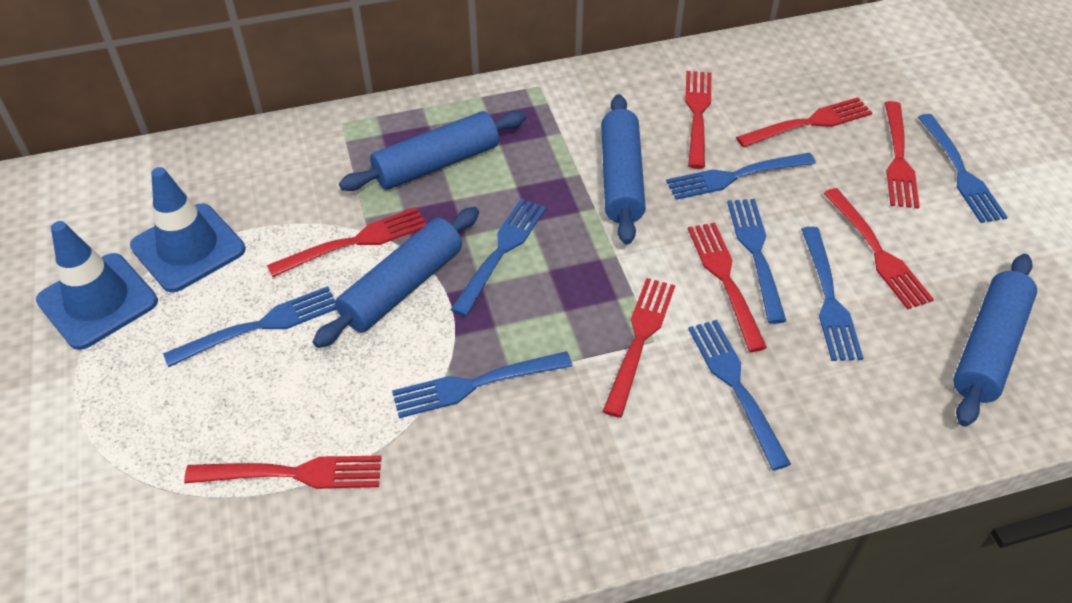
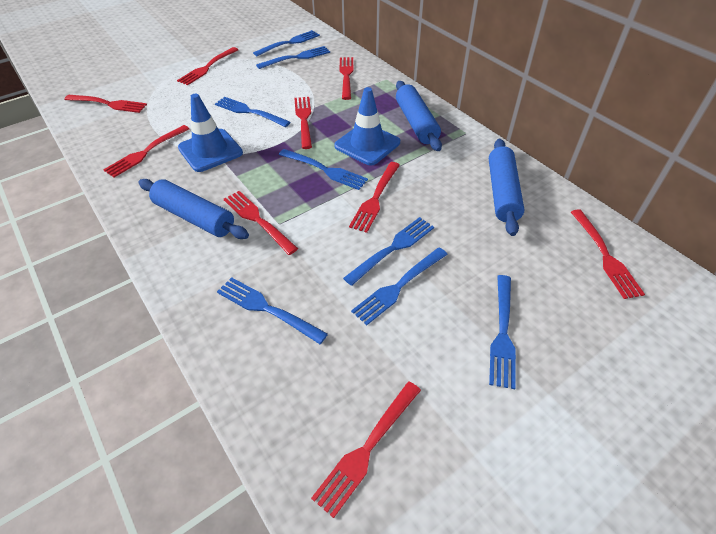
blue rolling pin: 4 -> 3
red fork: 8 -> 9

